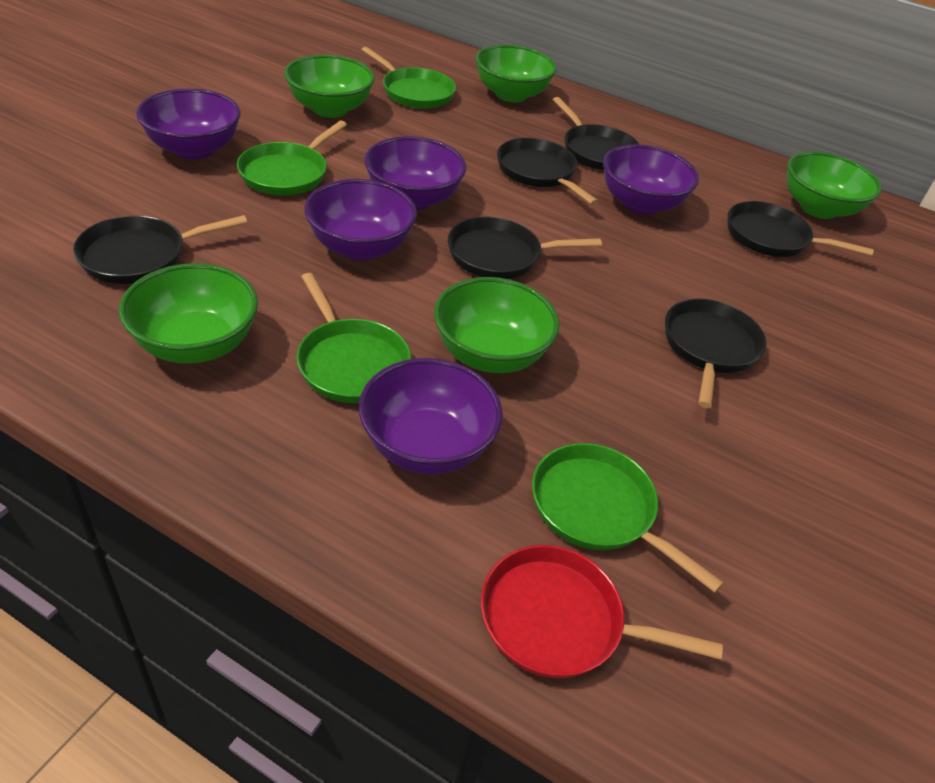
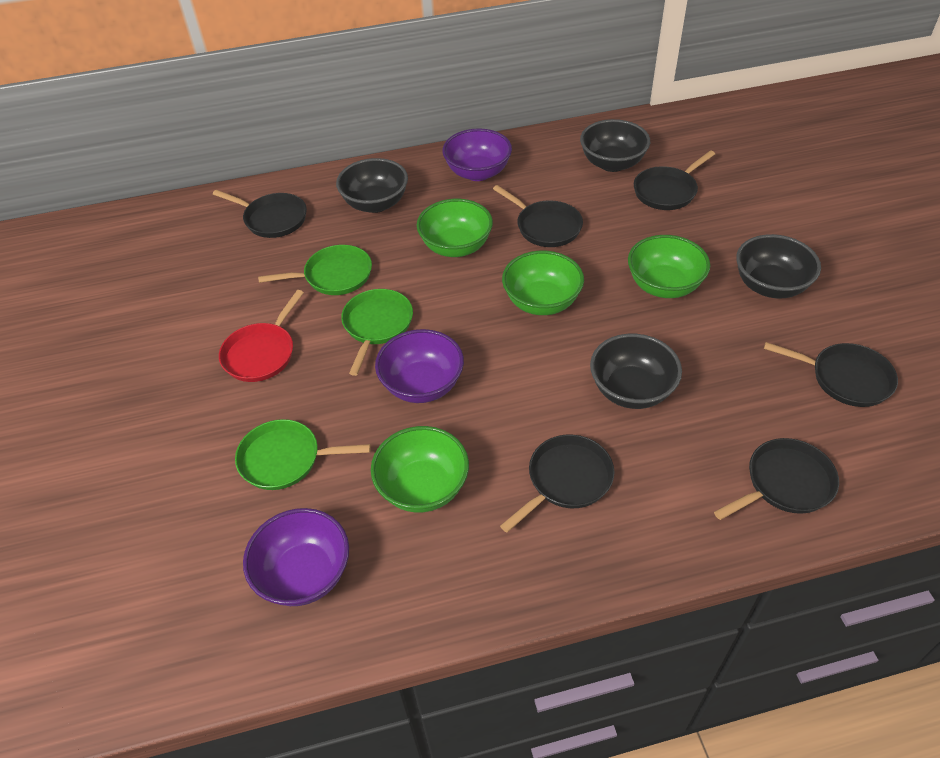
black bowl: 0 -> 4
green bowl: 5 -> 4
green pan: 4 -> 3
purple bowl: 5 -> 3

